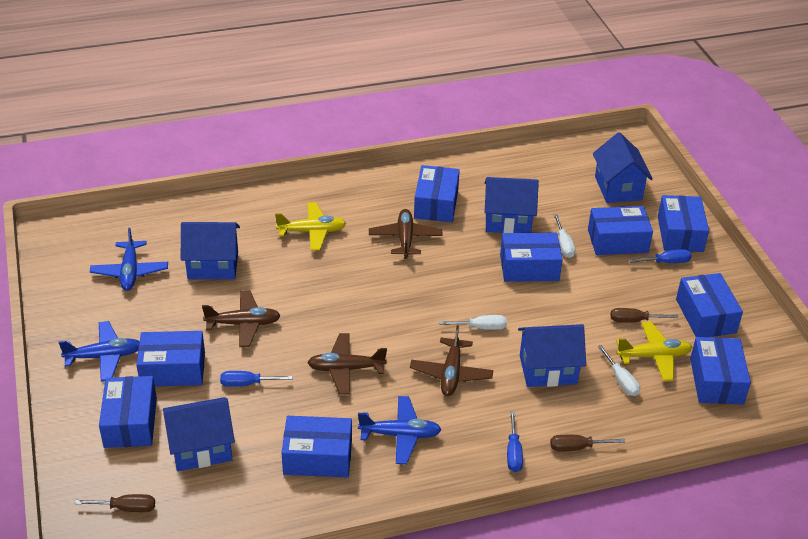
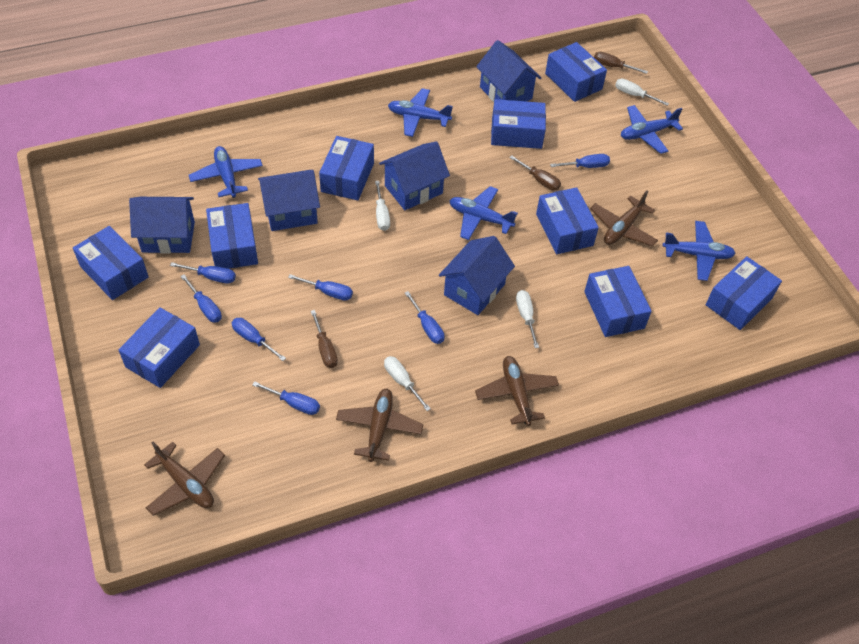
blue plane: 3 -> 5
blue screwdriver: 3 -> 7
white screwdriver: 3 -> 4
yellow plane: 2 -> 0

